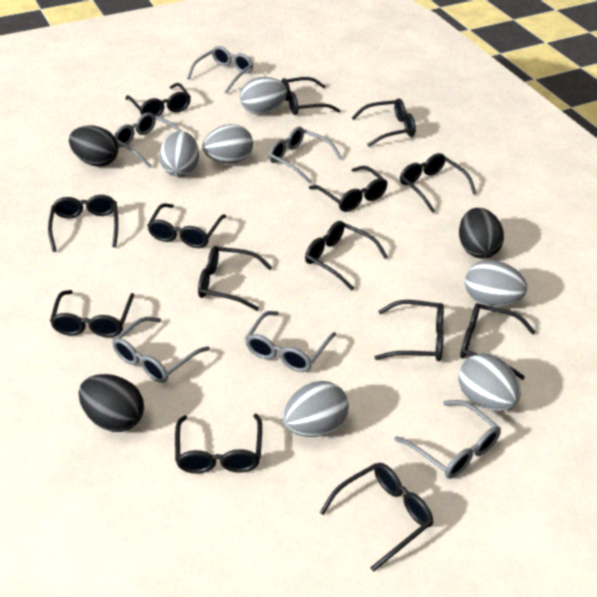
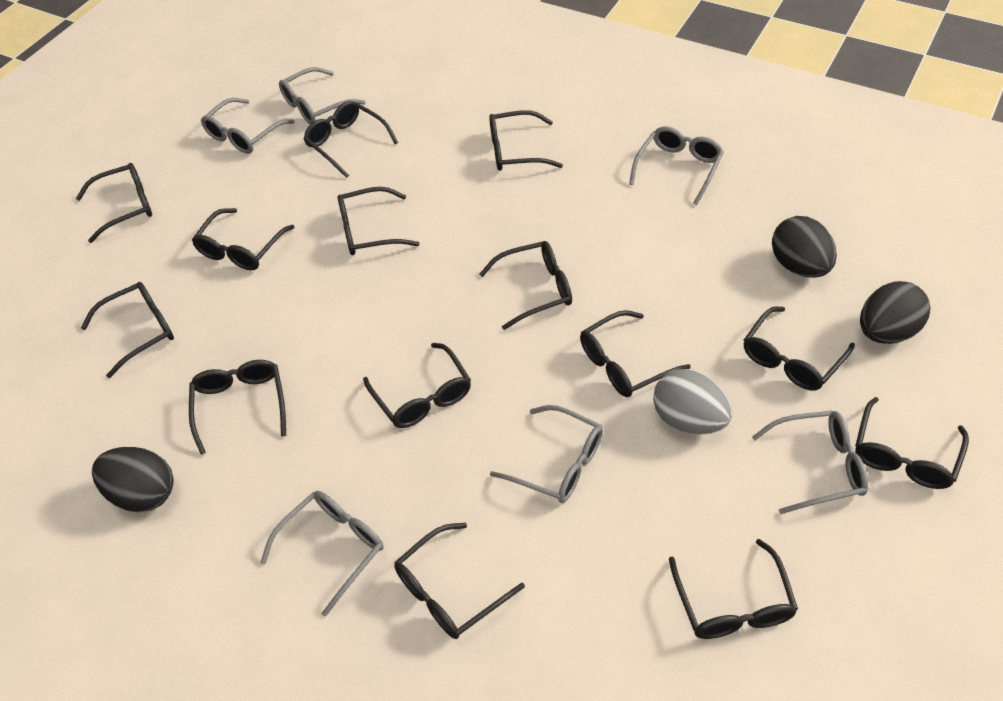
grey egg: 6 -> 1

